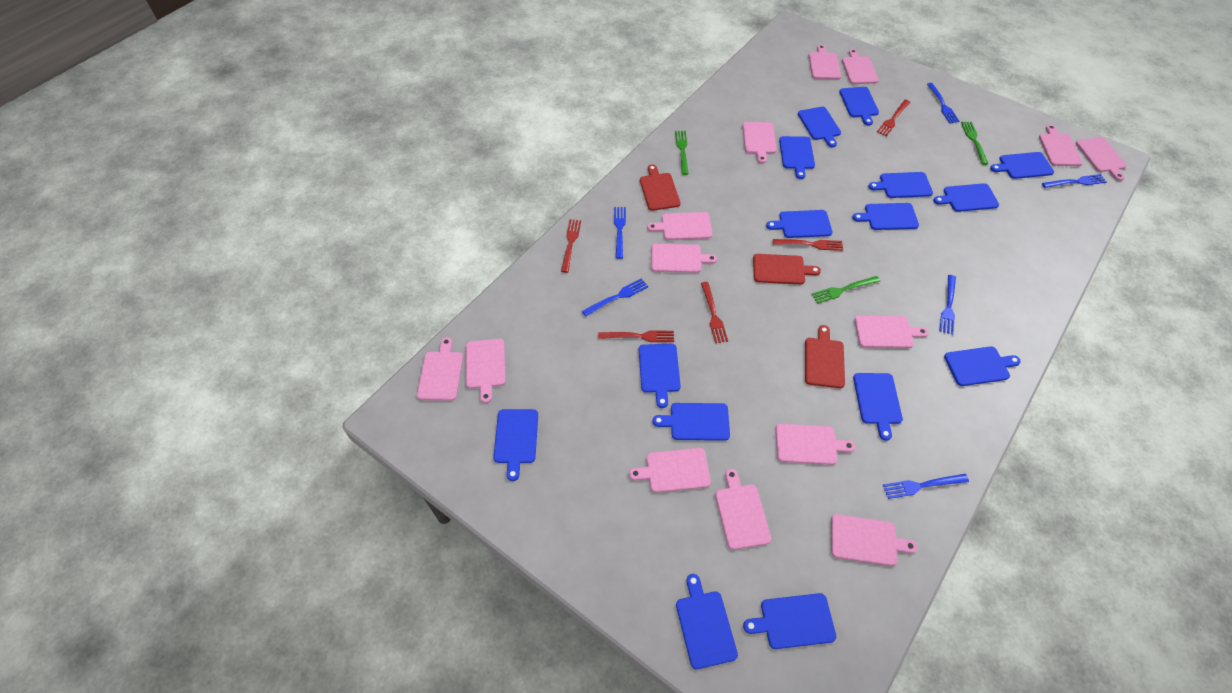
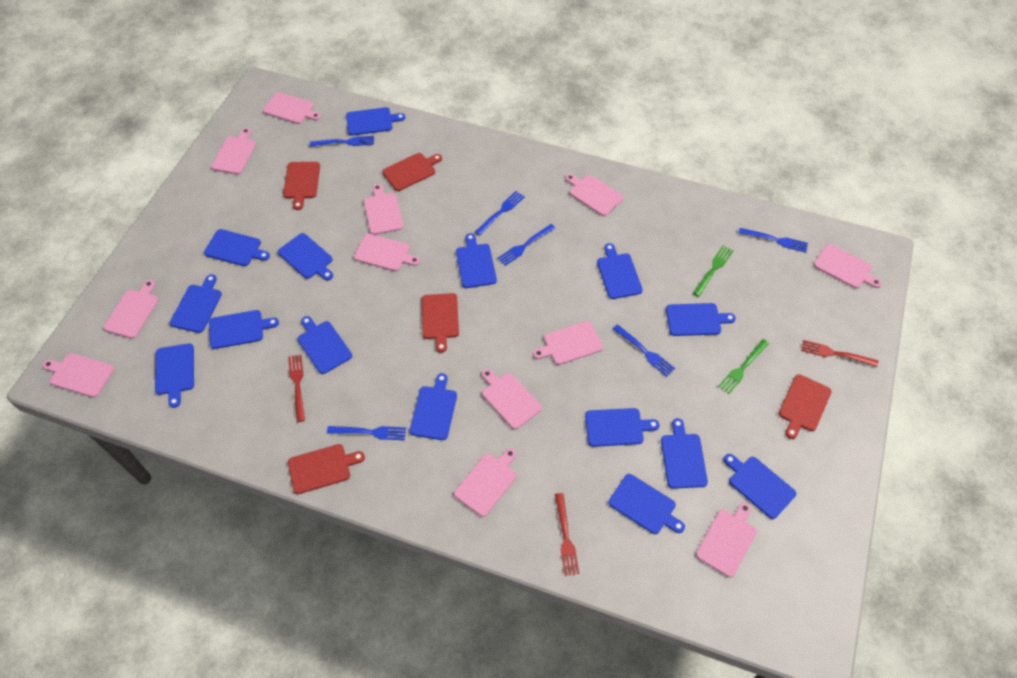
green fork: 3 -> 2
pink cutting board: 14 -> 12
red cutting board: 3 -> 5
red fork: 5 -> 3

